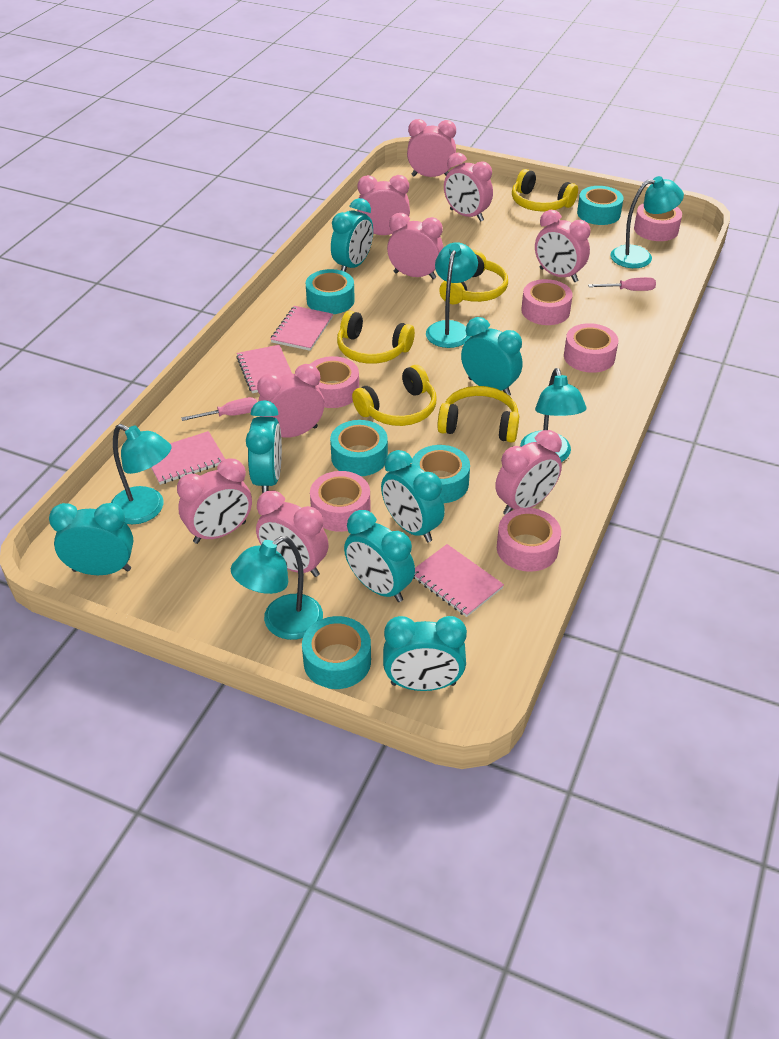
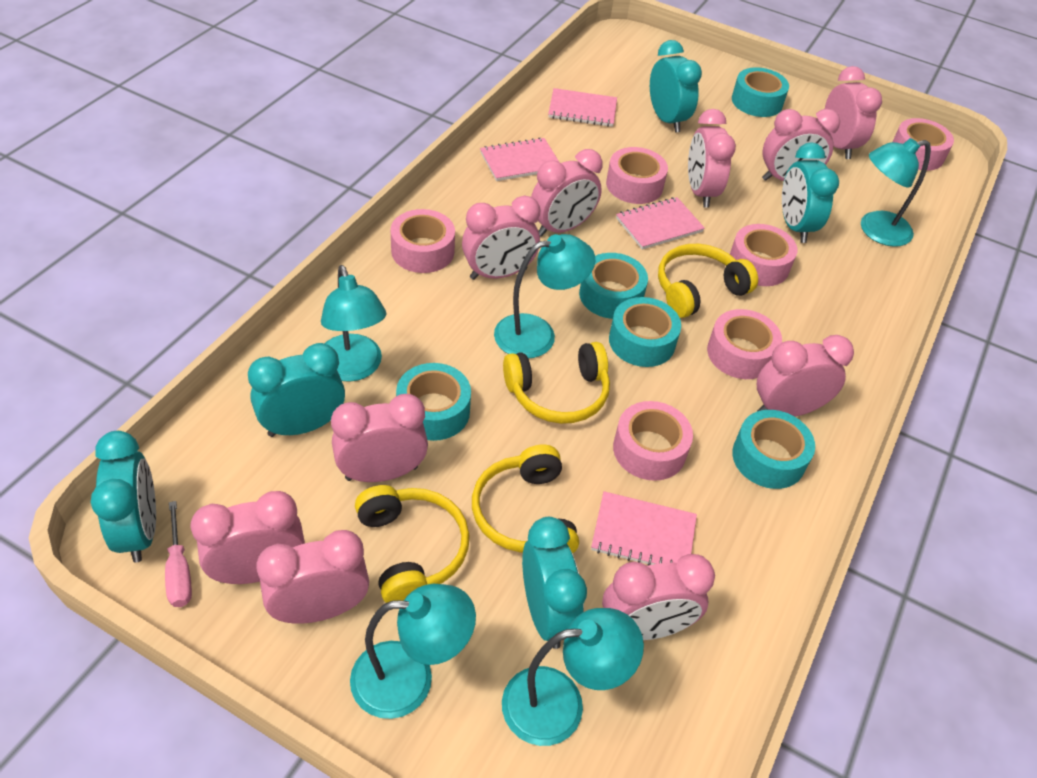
pink clock: 9 -> 10
pink screwdriver: 2 -> 1
turquoise clock: 7 -> 5
yellow headphones: 5 -> 4

